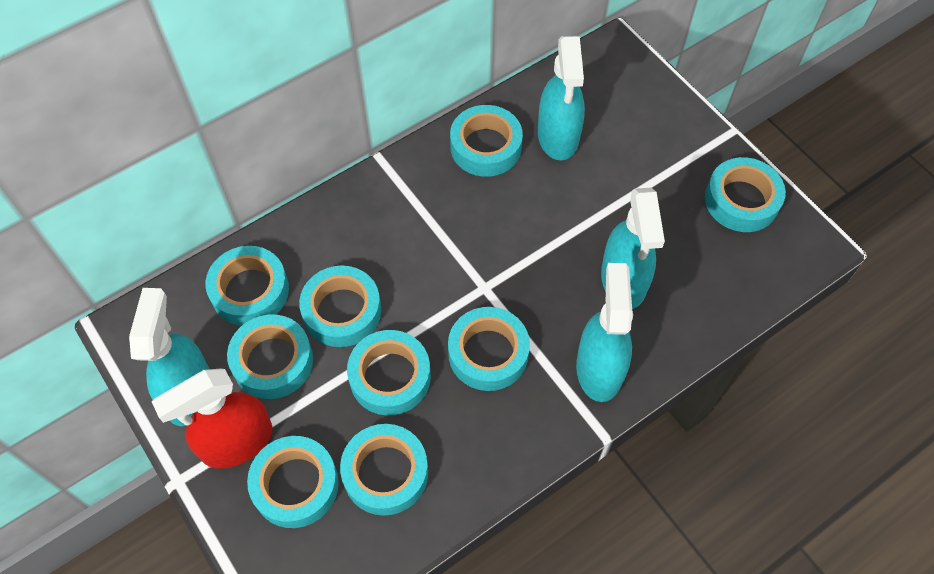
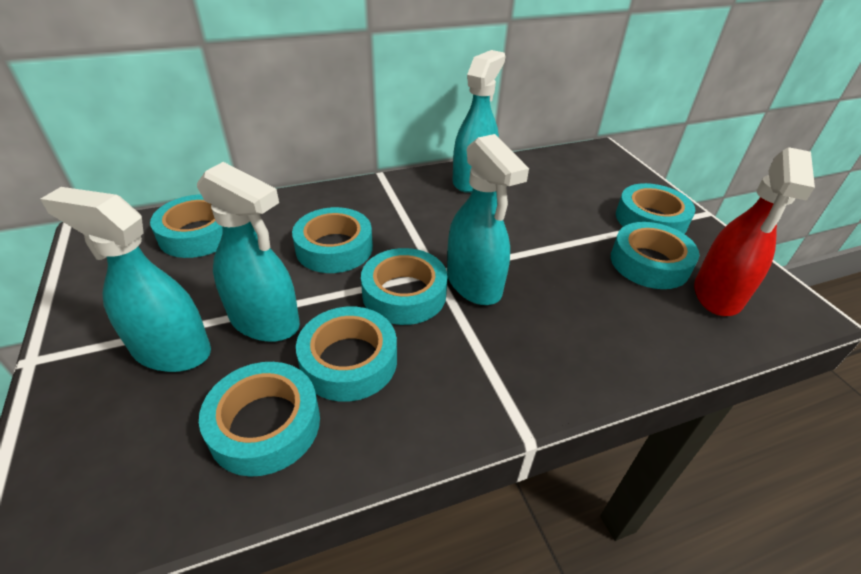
turquoise tape: 9 -> 7

